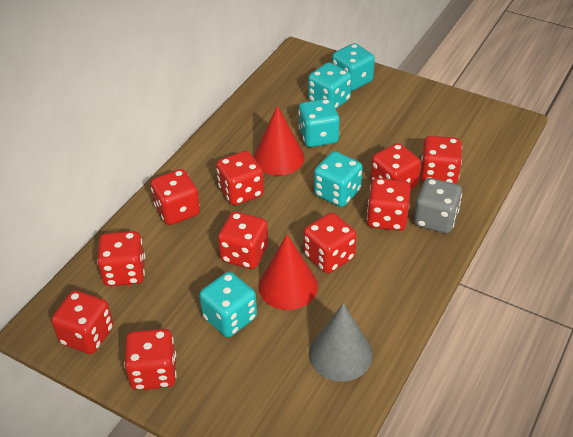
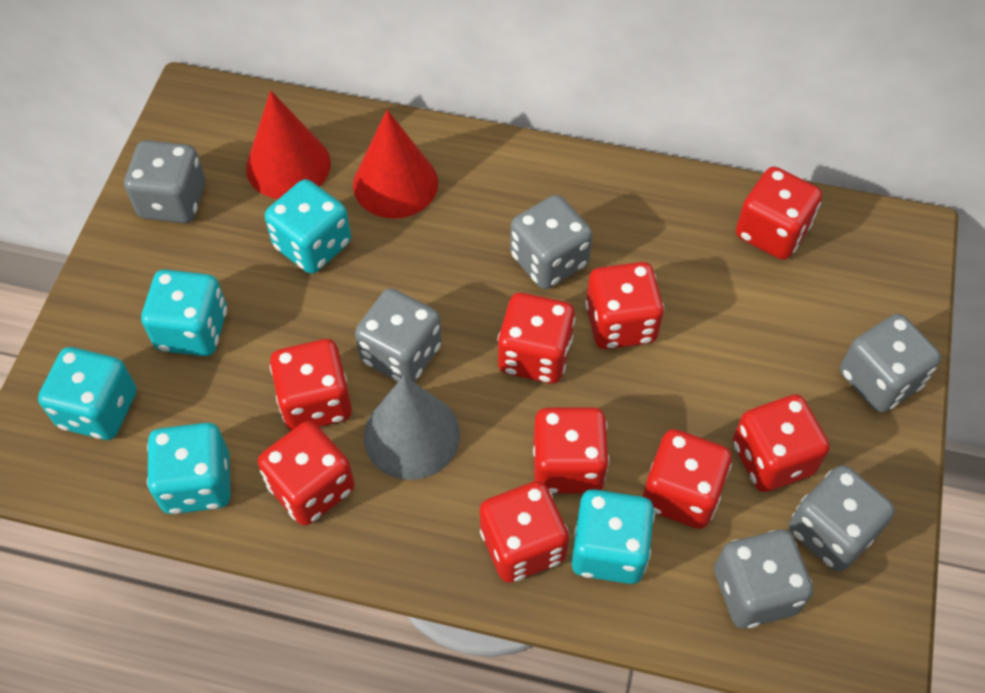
grey dice: 1 -> 6
red dice: 10 -> 9

